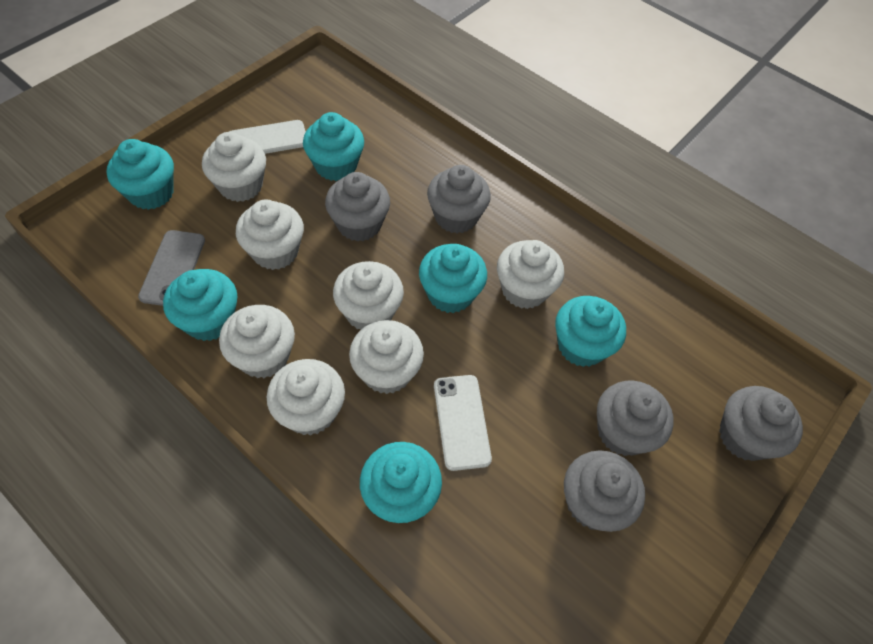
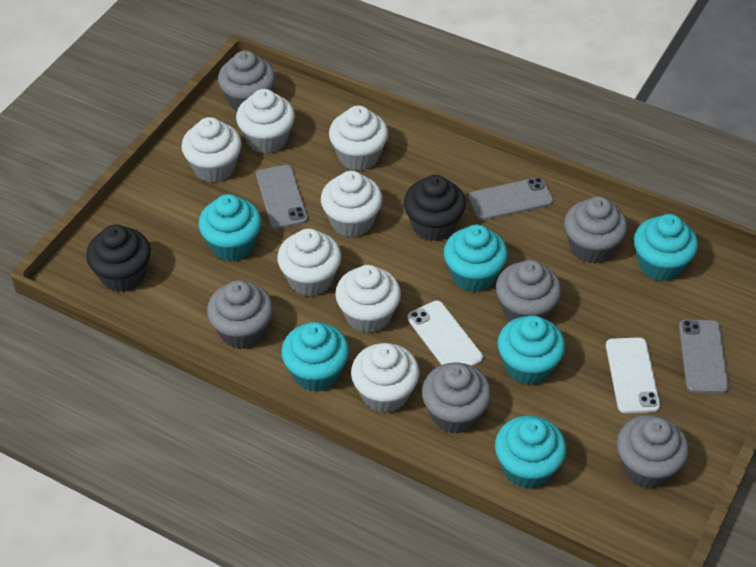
black cupcake: 0 -> 2
grey cupcake: 5 -> 6
grey phone: 1 -> 3

